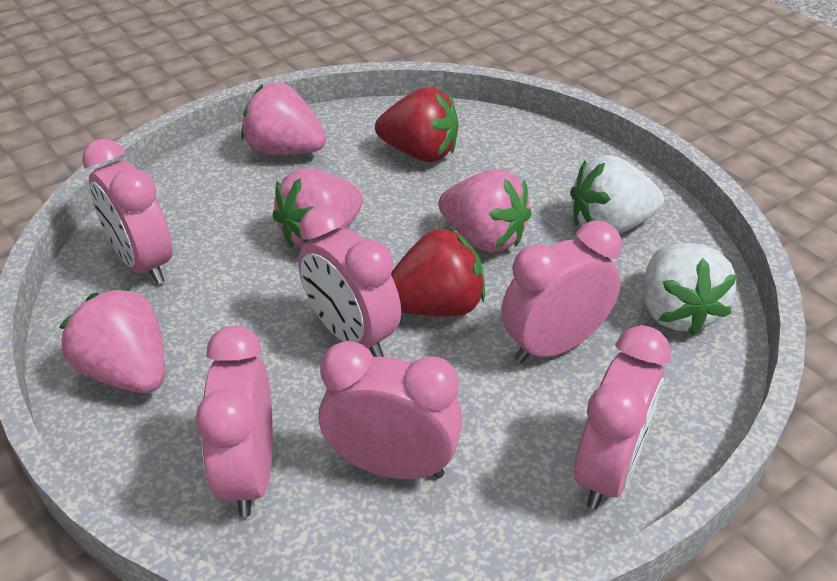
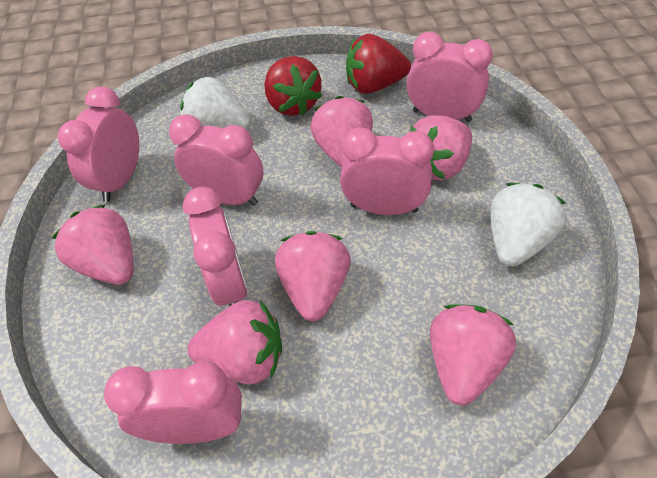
pink strawberry: 4 -> 6

